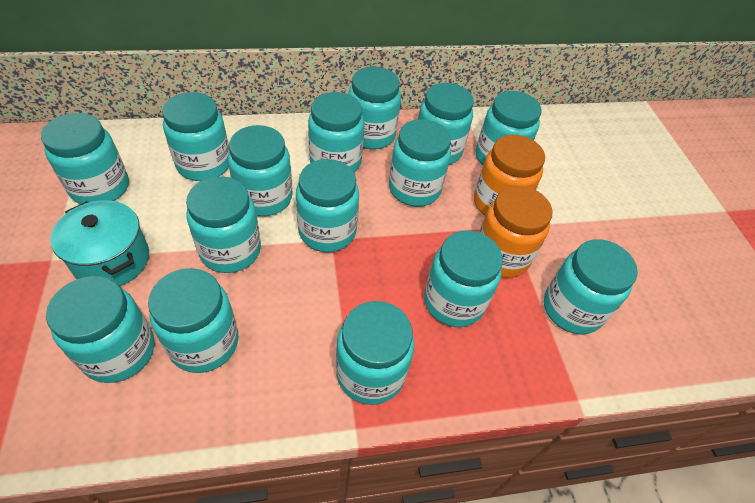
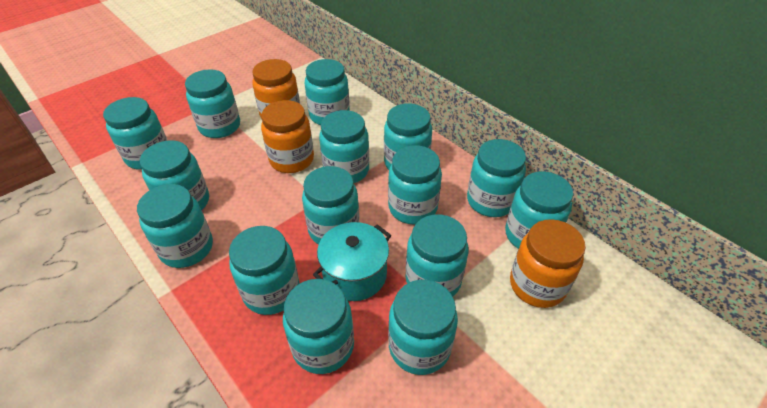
orange jar: 2 -> 3

